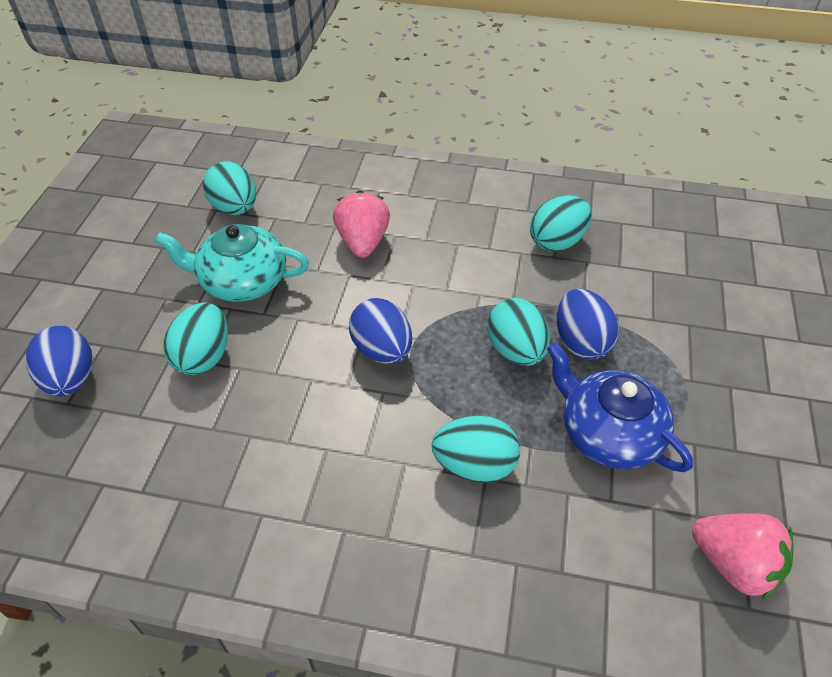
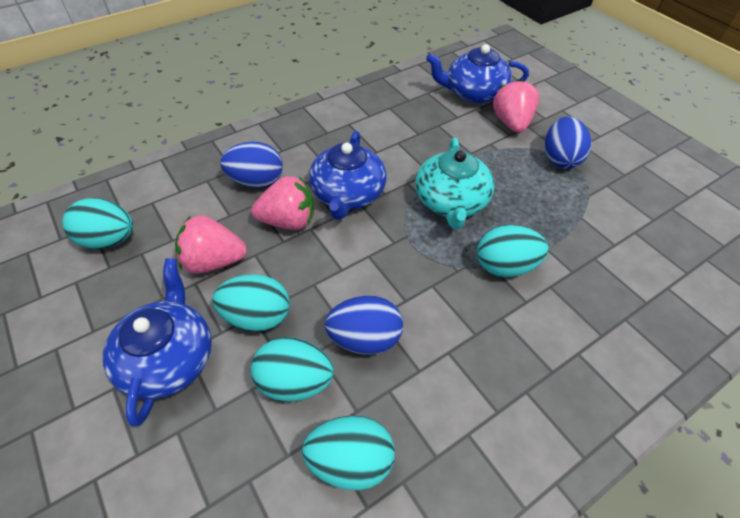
blue teapot: 1 -> 3
pink strawberry: 2 -> 3

